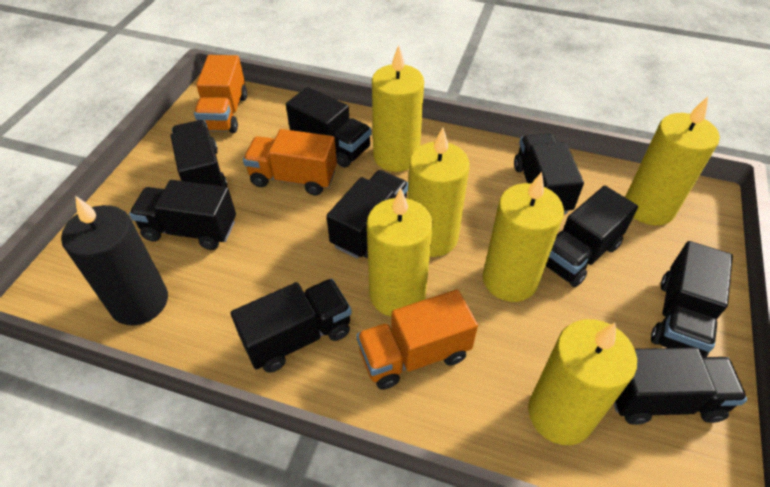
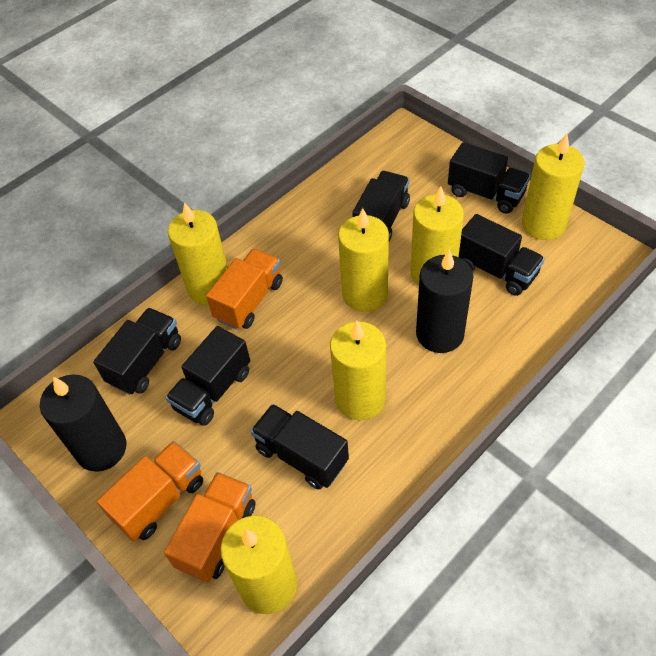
black candle: 1 -> 2
black truck: 9 -> 6

